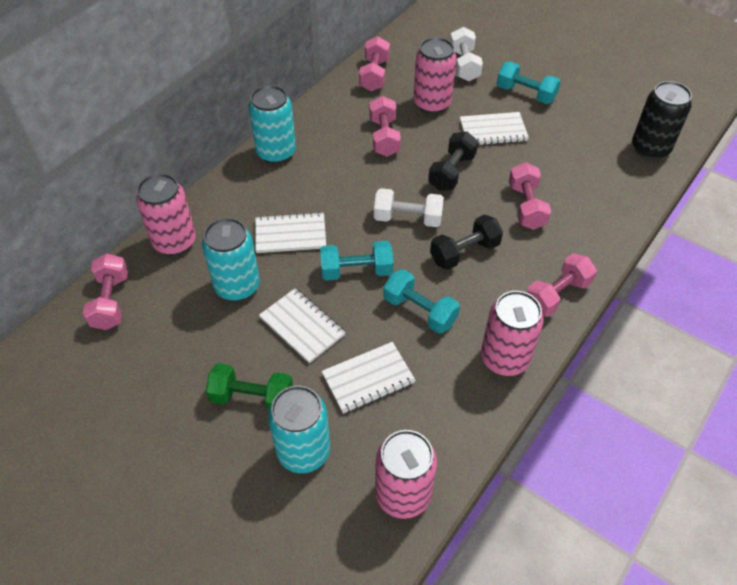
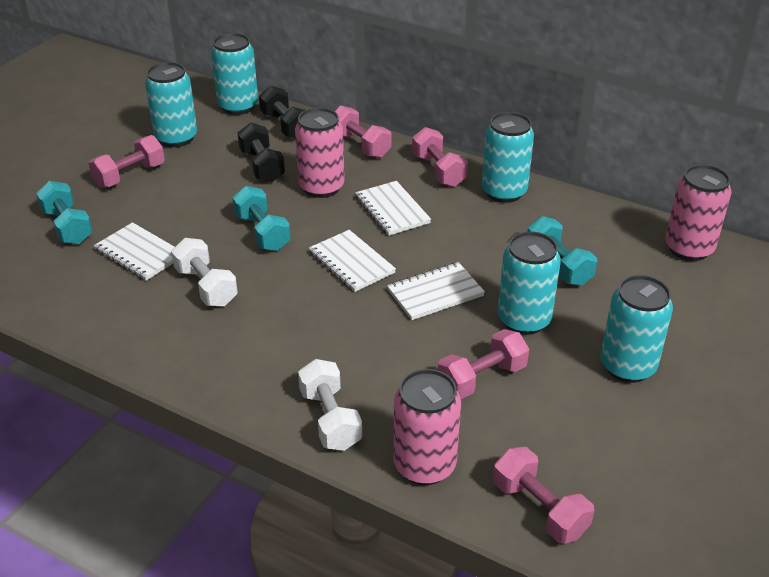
black can: 1 -> 0
green dumbbell: 1 -> 0
pink can: 4 -> 3
turquoise can: 3 -> 5

